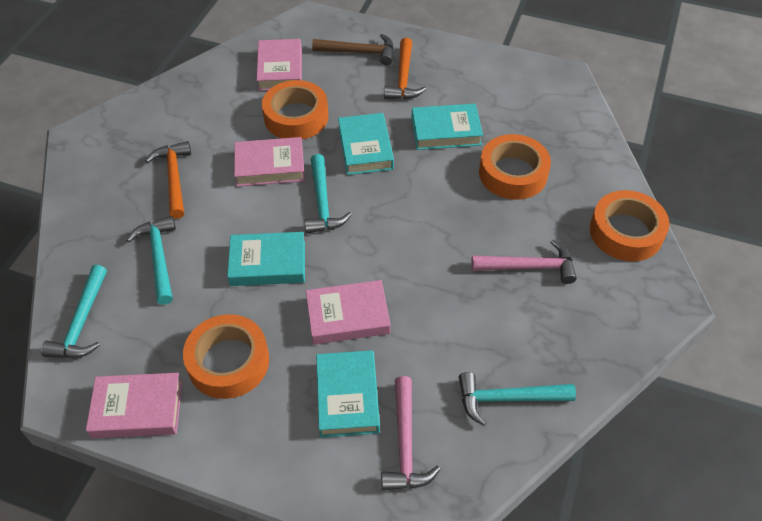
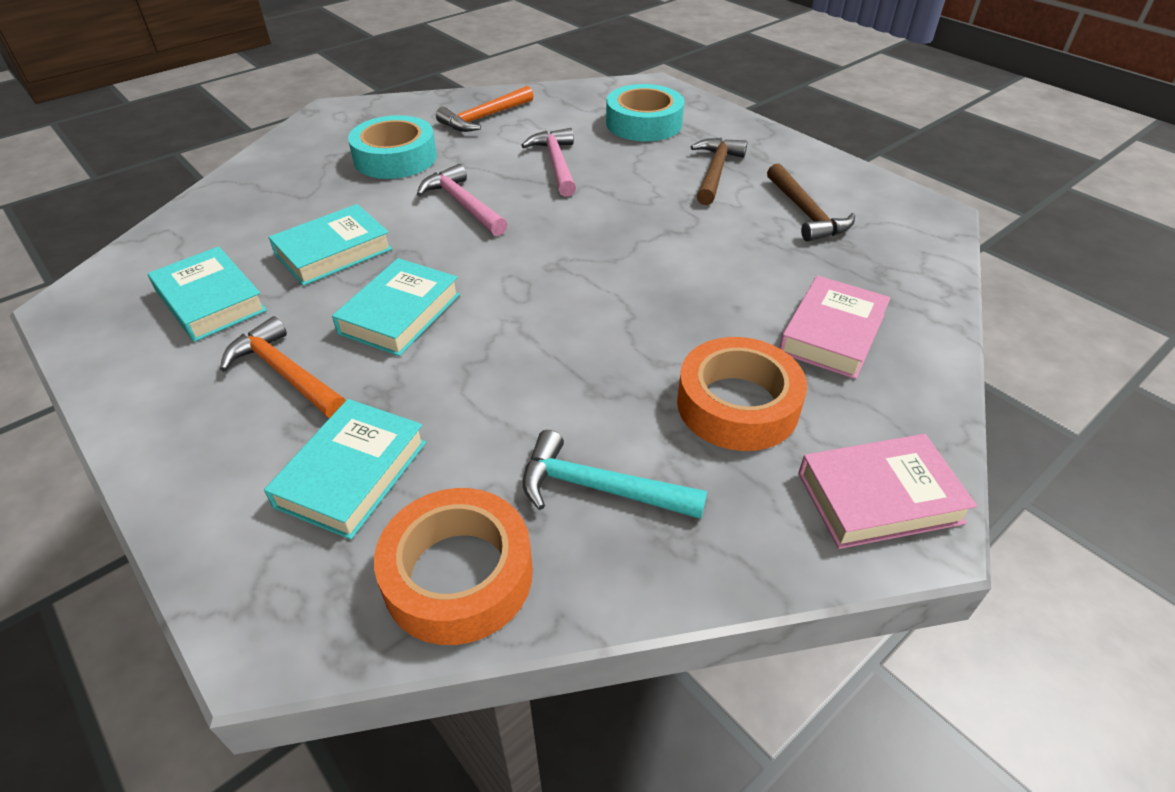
brown hammer: 1 -> 2
orange tape: 4 -> 2
pink book: 4 -> 2
turquoise hammer: 4 -> 1
turquoise tape: 0 -> 2

